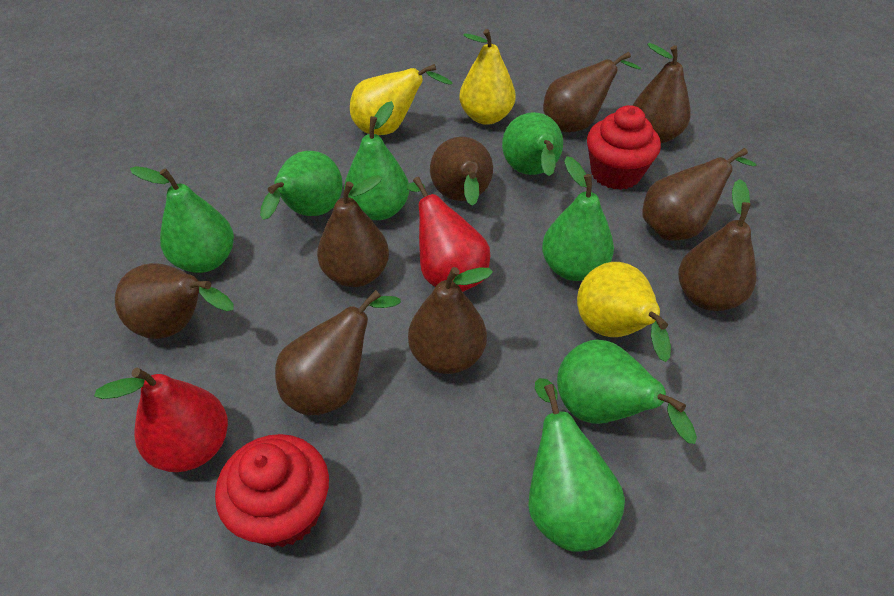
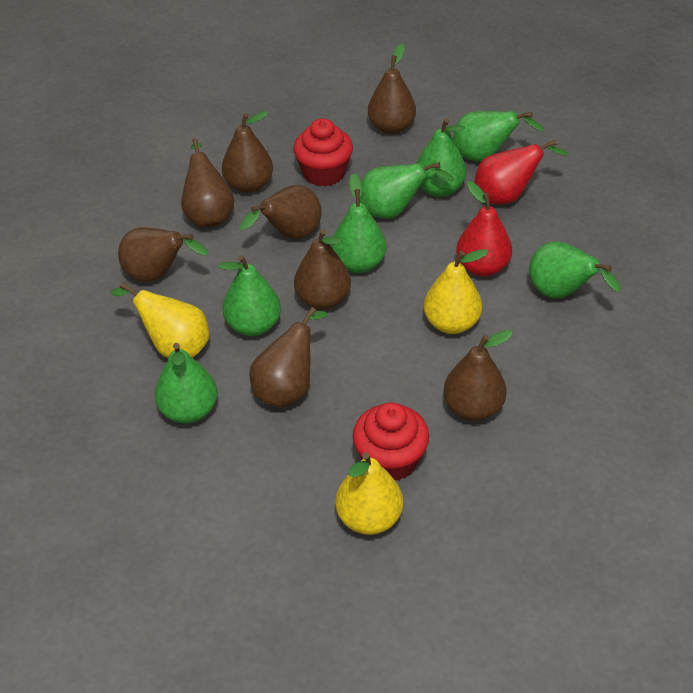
brown pear: 9 -> 8

